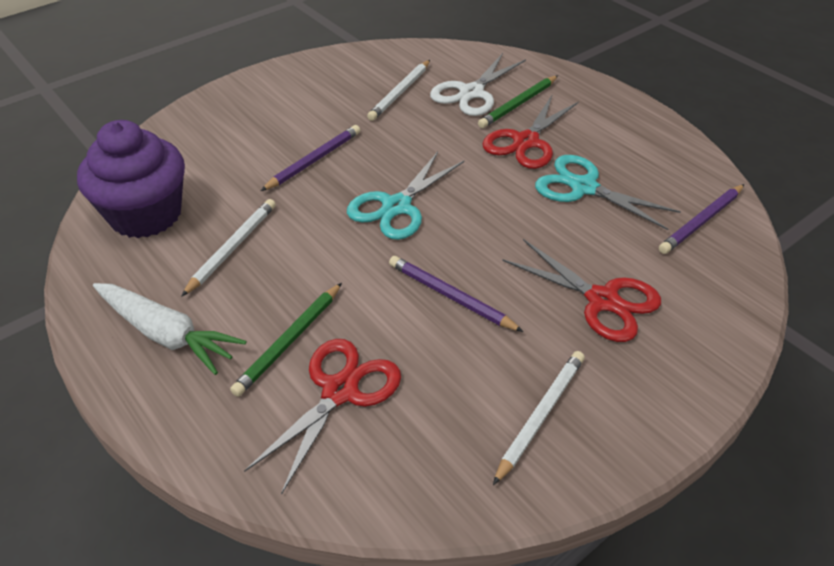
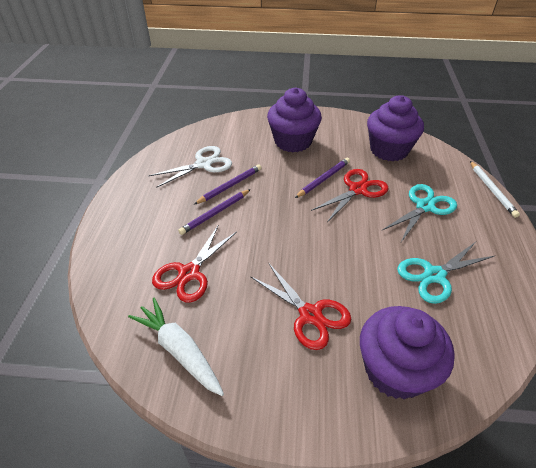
green pencil: 2 -> 0
purple cupcake: 1 -> 3
white pencil: 3 -> 1

